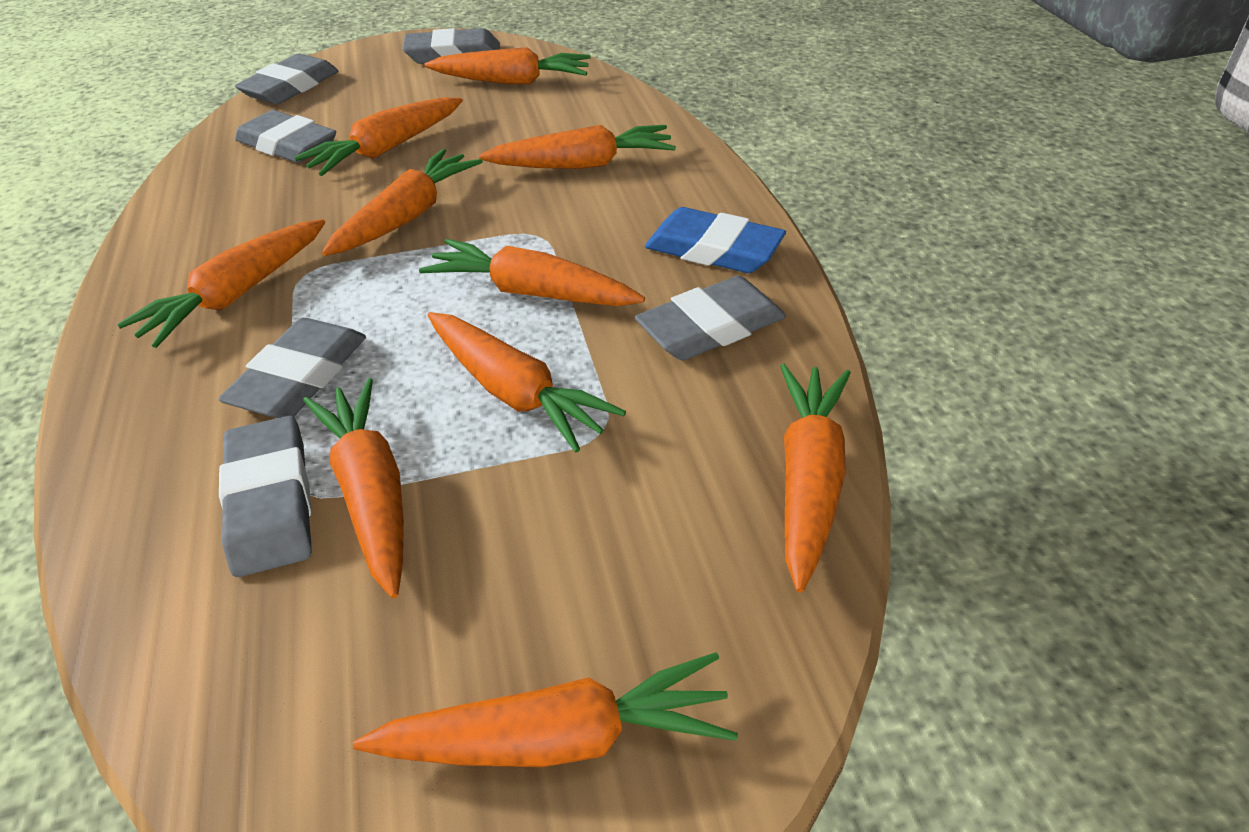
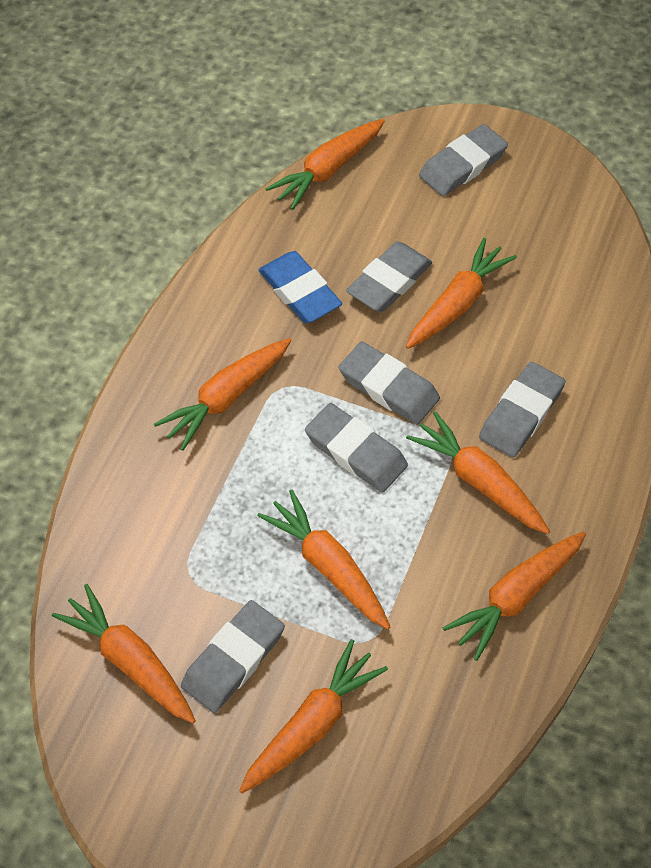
orange carrot: 10 -> 8

